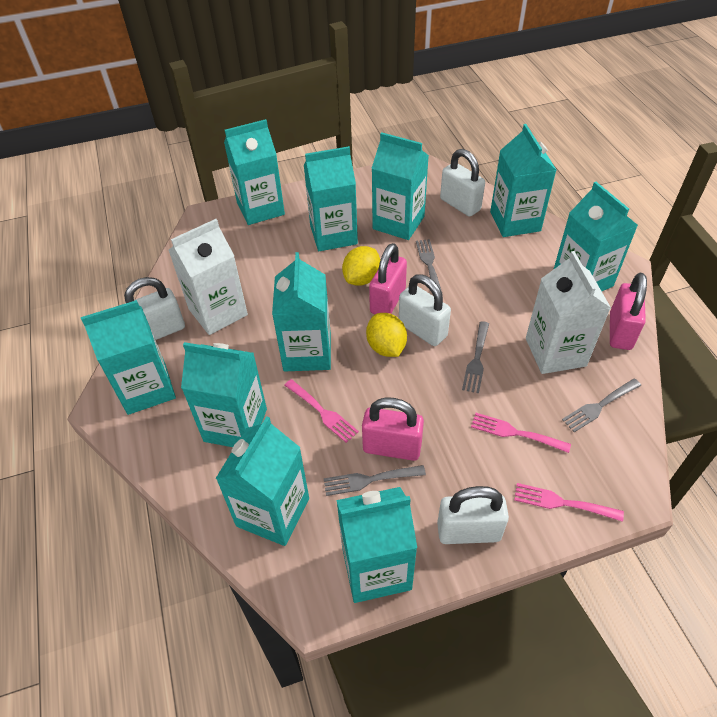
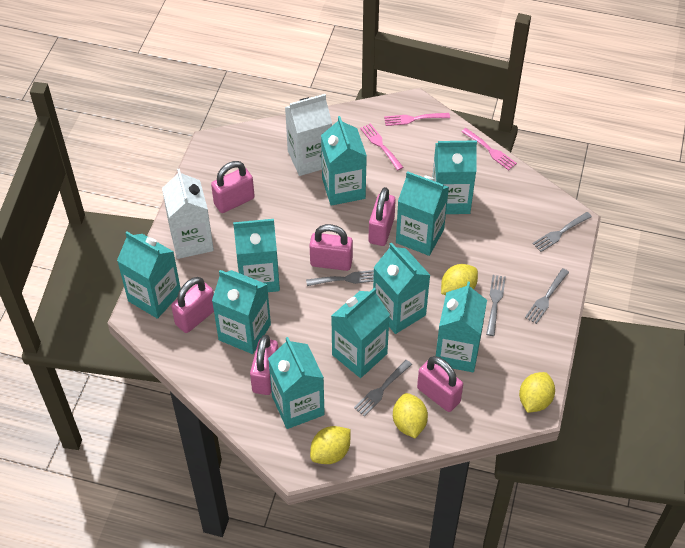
grey fork: 4 -> 5
pink padlock: 3 -> 6
white padlock: 4 -> 0
yellow lemon: 2 -> 4

